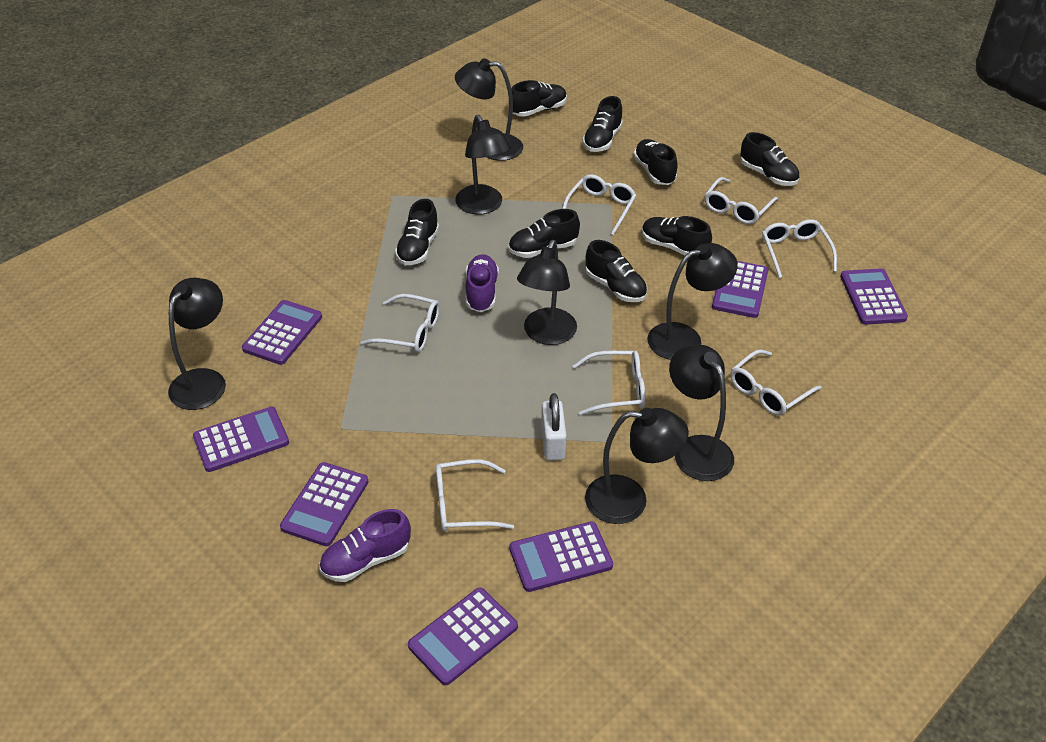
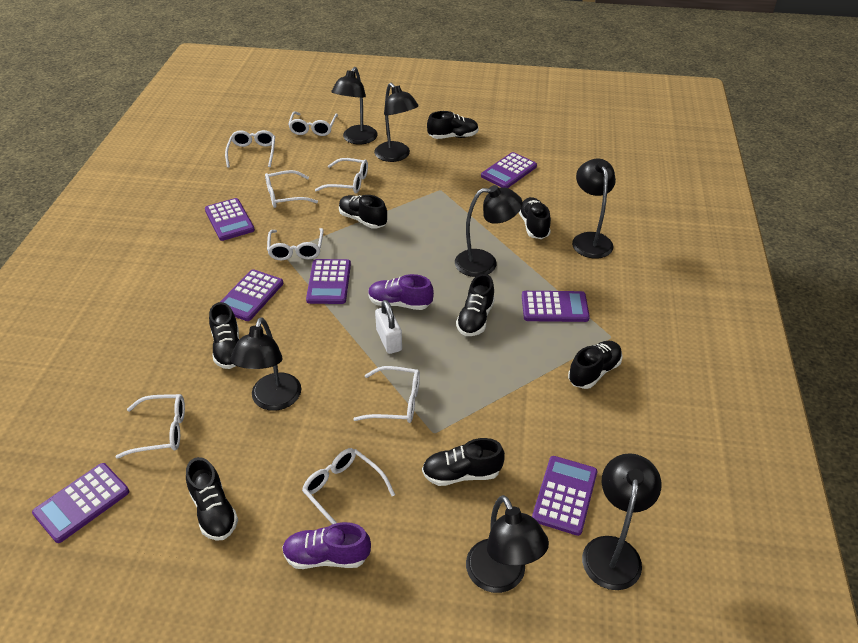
white glasses: 7 -> 8

